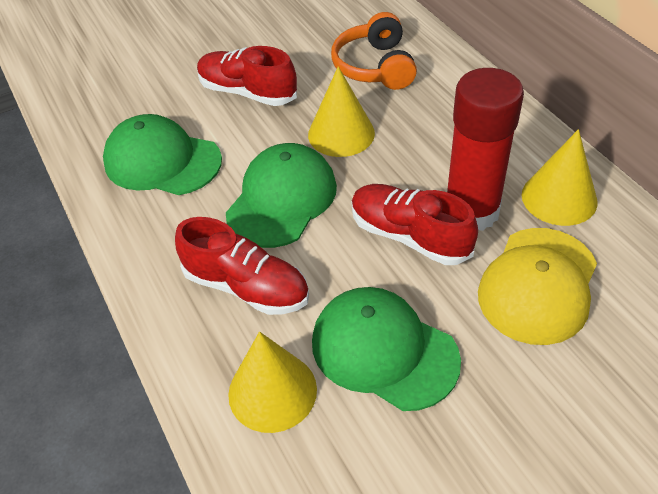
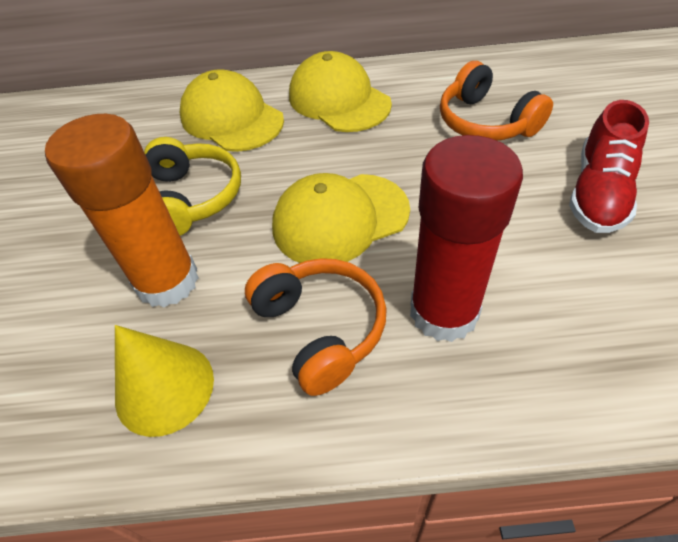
green cap: 3 -> 0
orange glue stick: 0 -> 1
orange headphones: 1 -> 2
red shoe: 3 -> 1
yellow cap: 1 -> 3
yellow cone: 3 -> 1
yellow headphones: 0 -> 1

